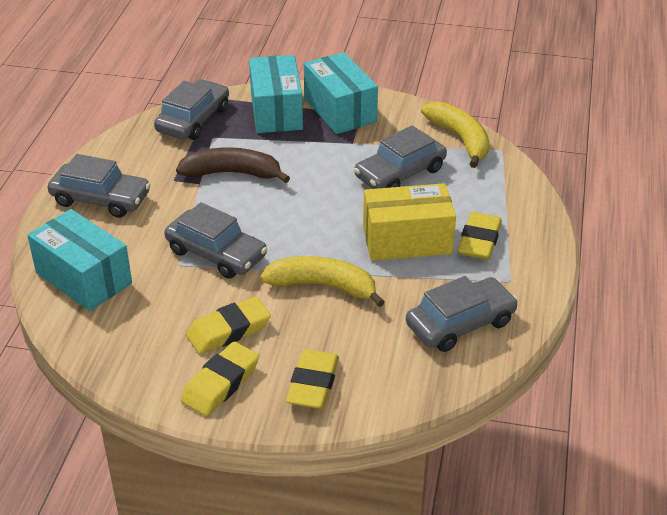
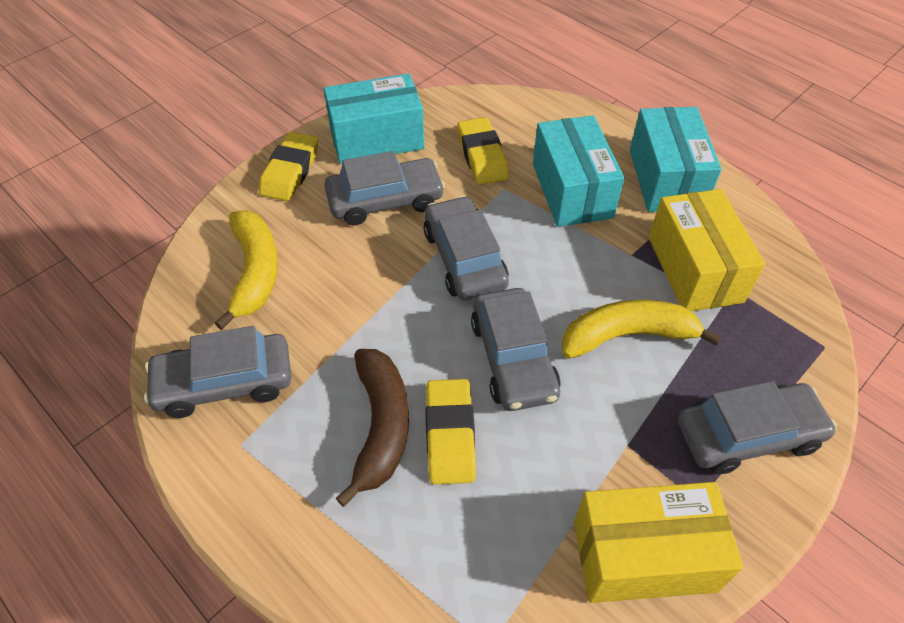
yellow box: 1 -> 2
yellow eraser: 4 -> 3

